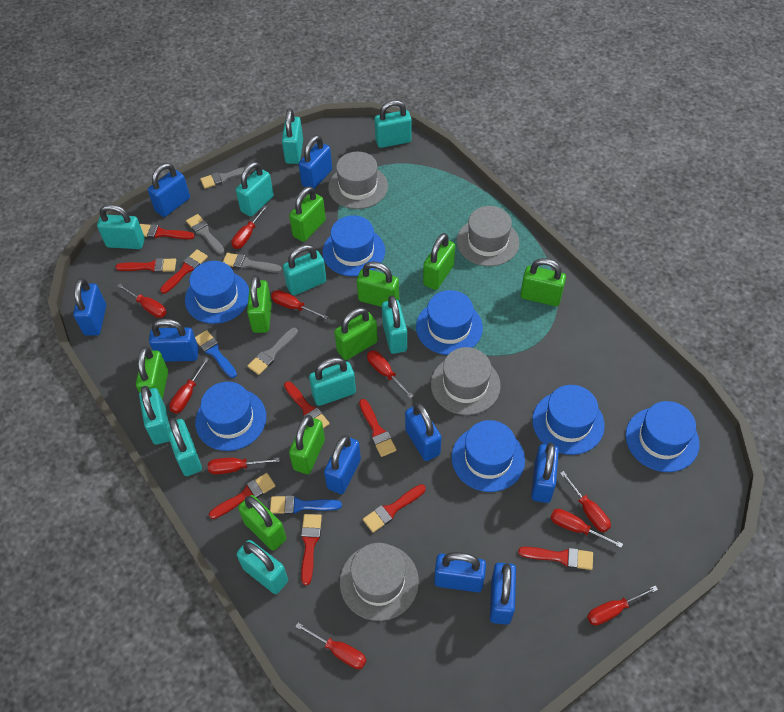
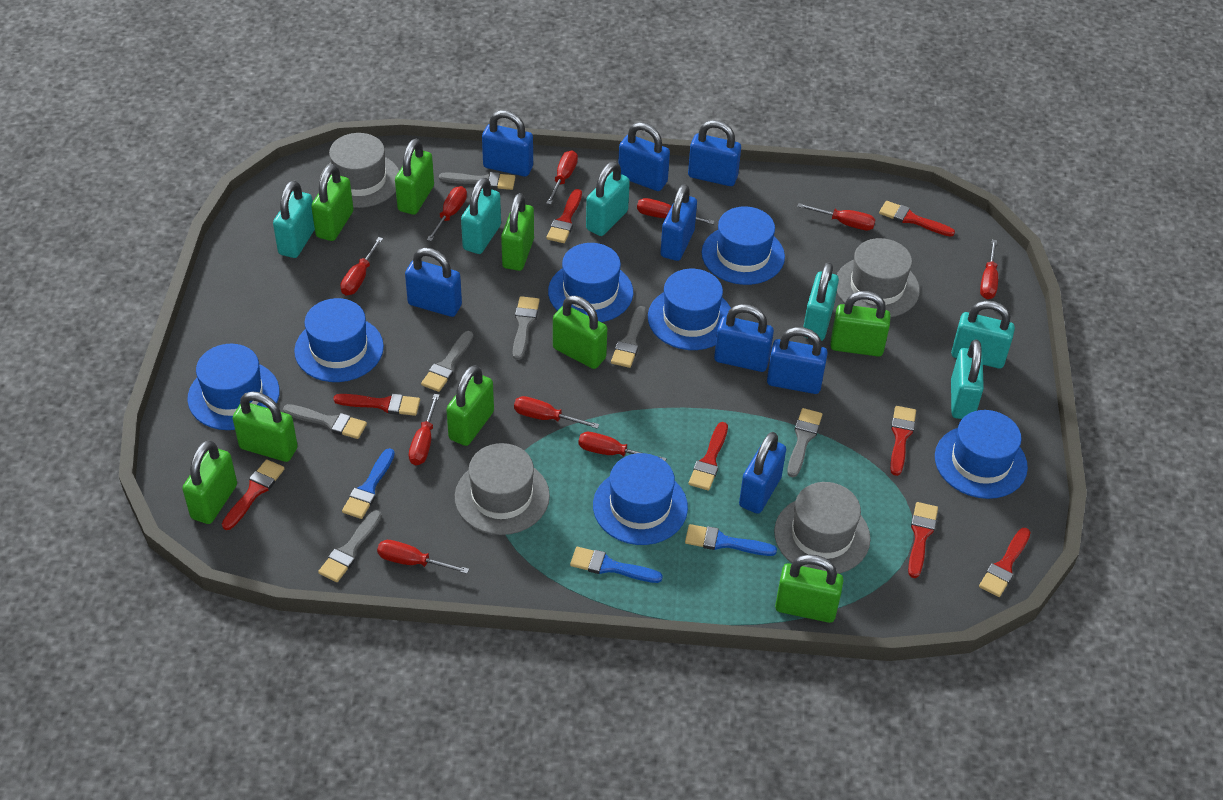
blue brush: 2 -> 3
blue padlock: 9 -> 8
grey brush: 4 -> 7
red brush: 9 -> 8
turquoise padlock: 10 -> 6

